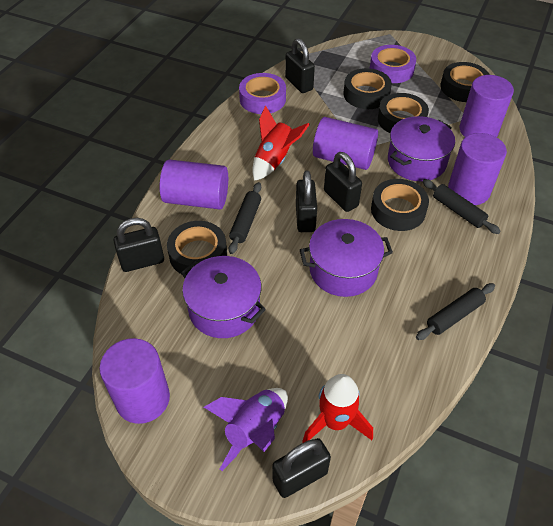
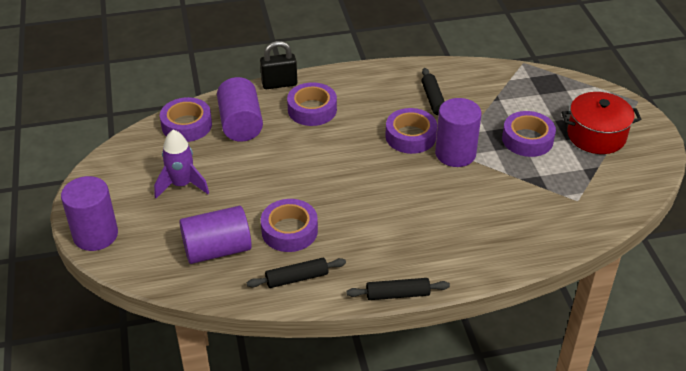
black padlock: 5 -> 1
black tape: 5 -> 0
purple cylinder: 5 -> 4
purple pot: 3 -> 0
purple tape: 2 -> 5
red pot: 0 -> 1
red rocket: 2 -> 0

